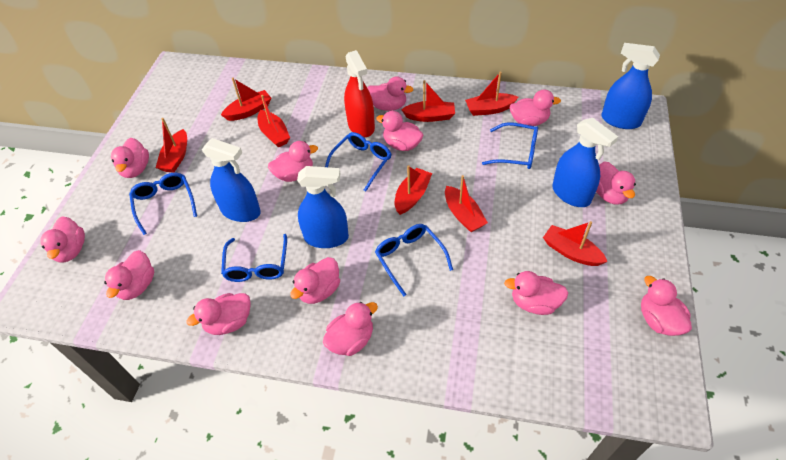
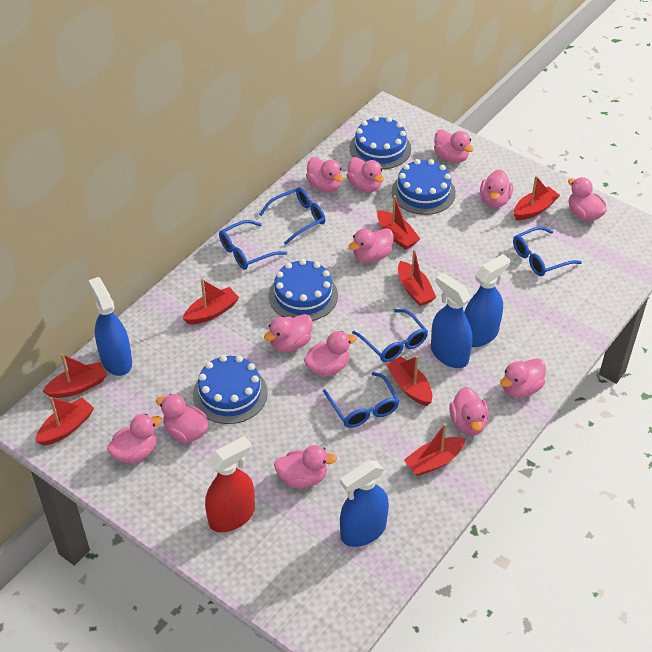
blue cake: 0 -> 4

